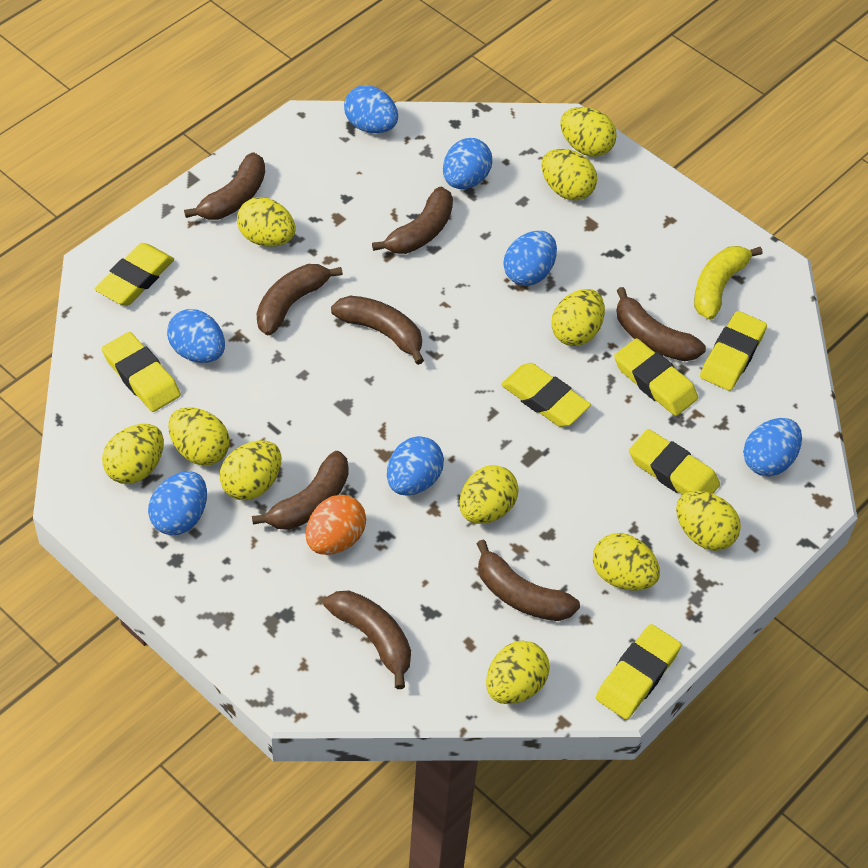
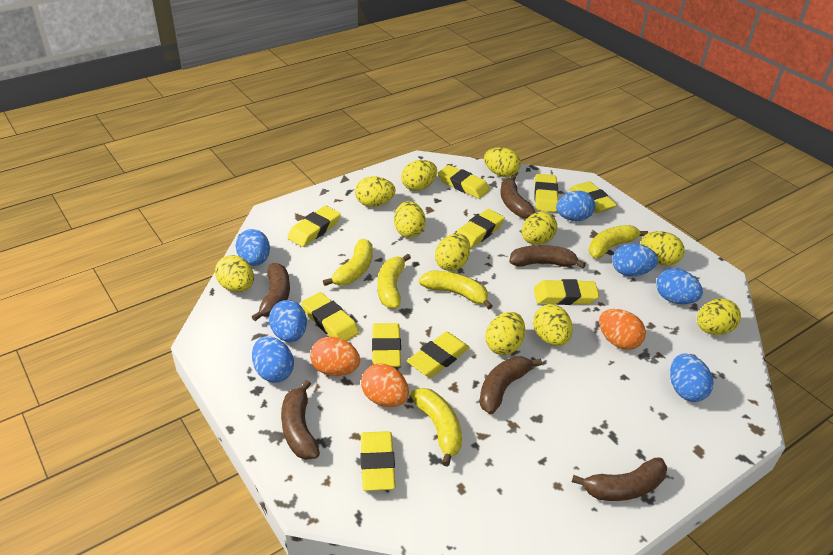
brown banana: 8 -> 6
orange egg: 1 -> 3
yellow banana: 1 -> 5
yellow eraser: 7 -> 10

